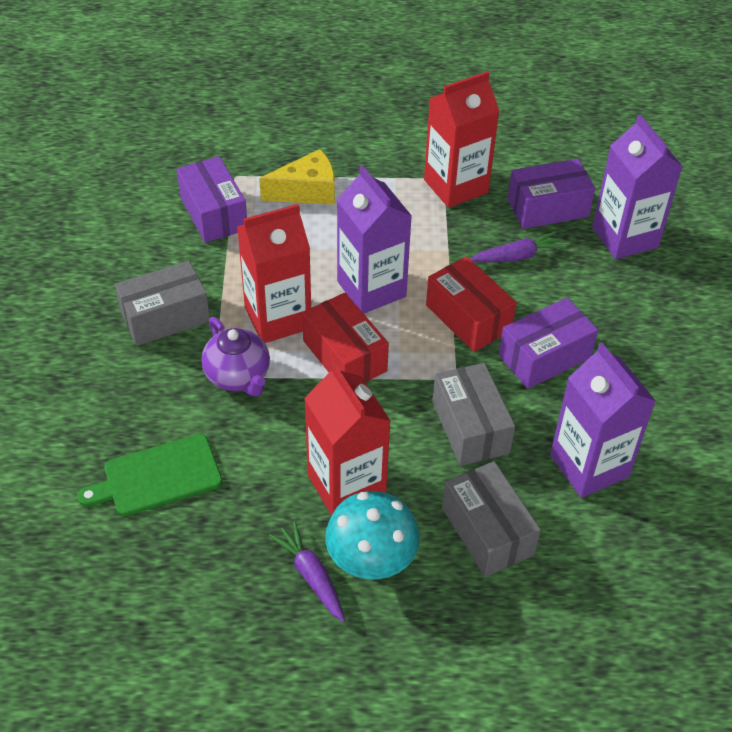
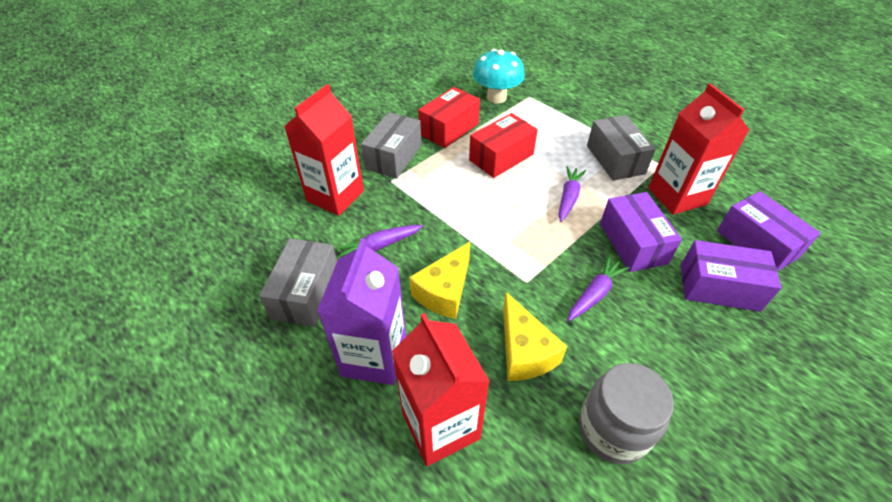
green cutting board: 1 -> 0
grey jar: 0 -> 1
purple carrot: 2 -> 3
purple carton: 3 -> 1
purple teapot: 1 -> 0
yellow cheese: 1 -> 2

